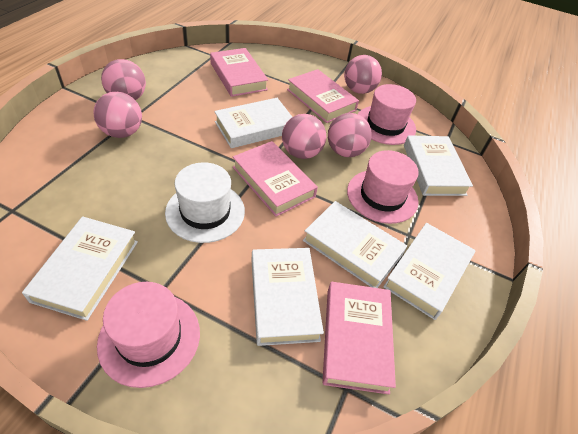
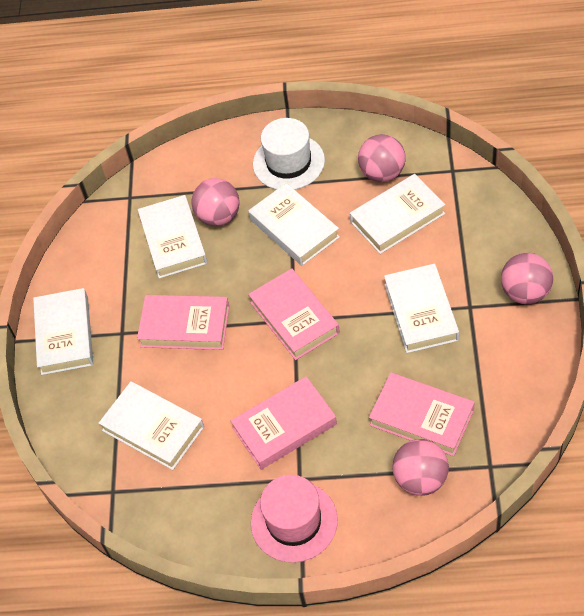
pink ball: 5 -> 4
pink hat: 3 -> 1

